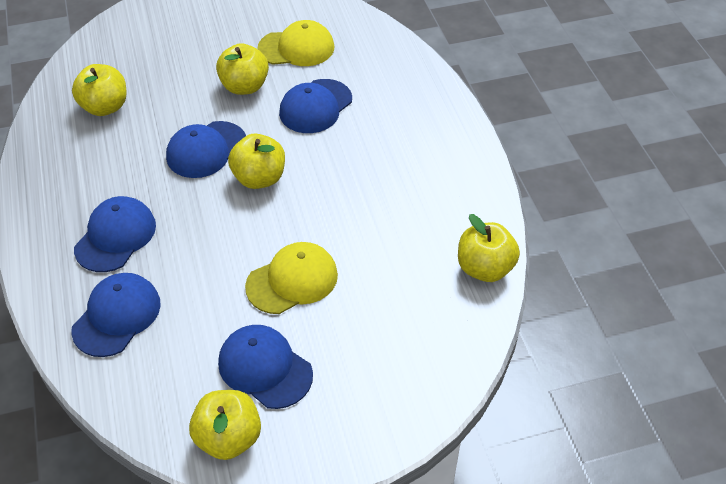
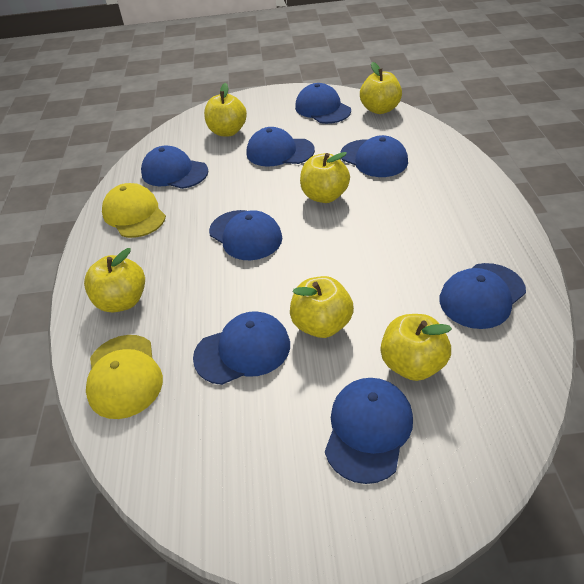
blue cap: 5 -> 8
yellow apple: 5 -> 6

